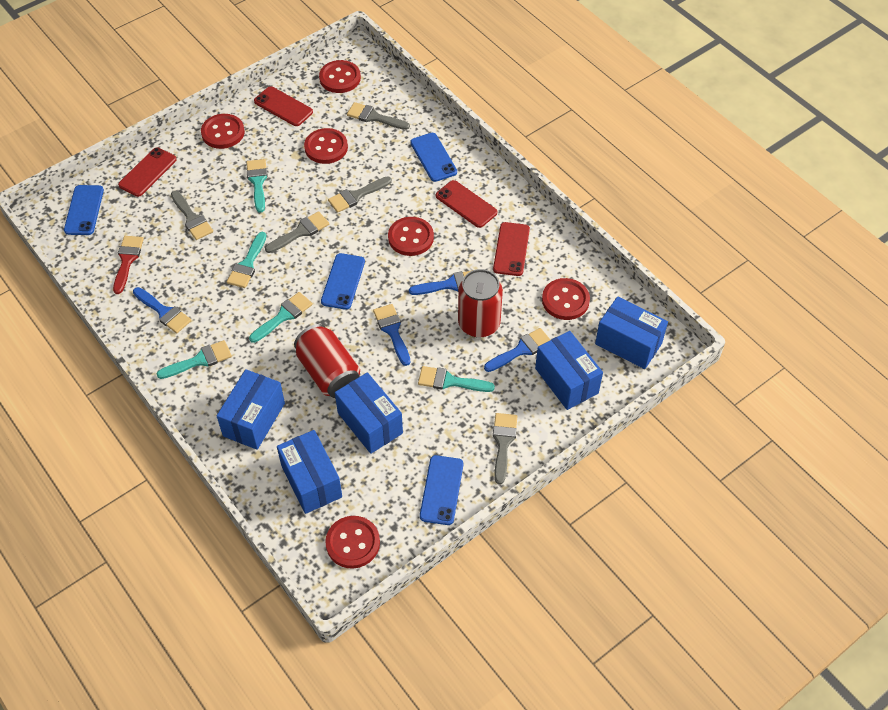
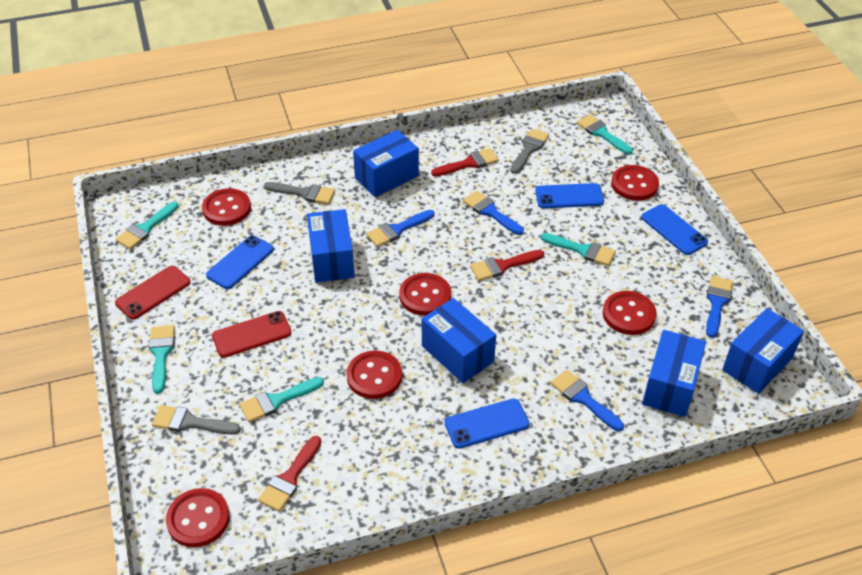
grey brush: 5 -> 3
red brush: 1 -> 3
red can: 2 -> 0
red phone: 4 -> 2

